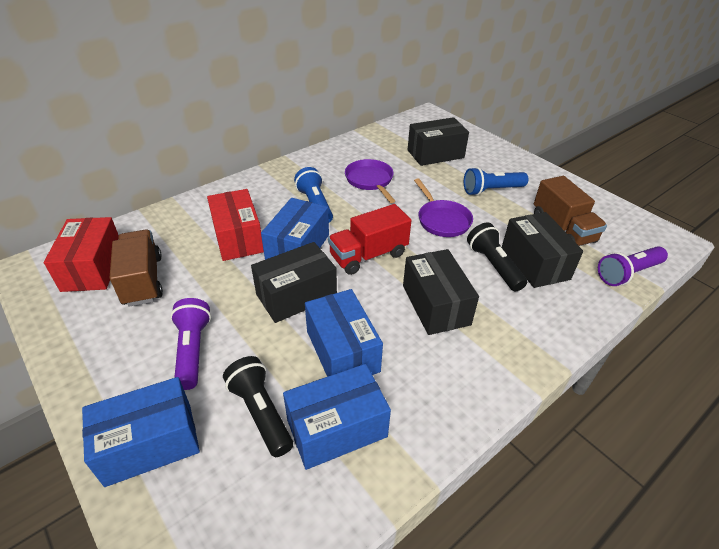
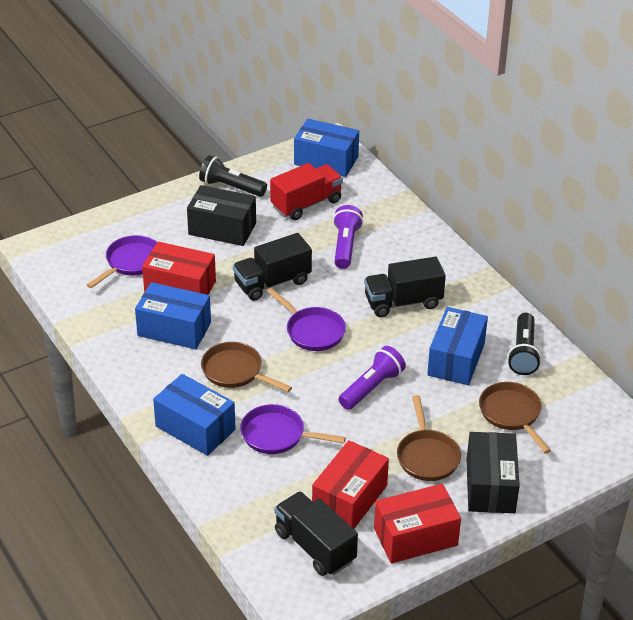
black box: 4 -> 2
black truck: 0 -> 3
blue flashlight: 2 -> 0
brown pan: 0 -> 3
brown truck: 2 -> 0
purple pan: 2 -> 3
red box: 2 -> 3

